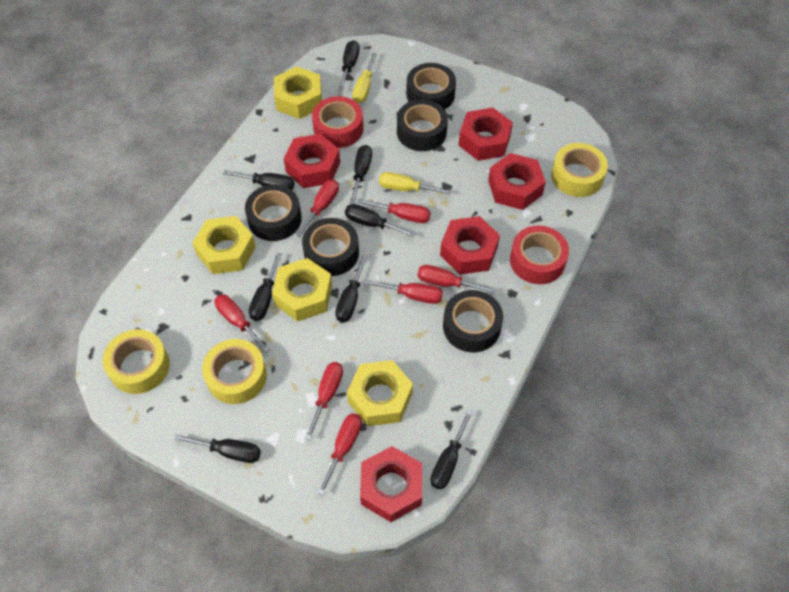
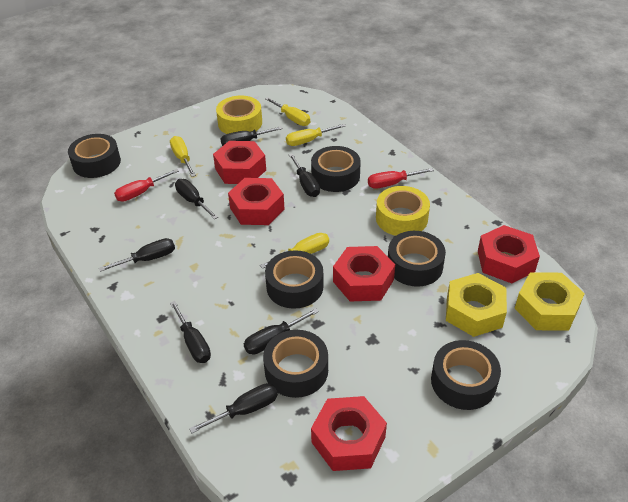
black screwdriver: 8 -> 7
black tape: 5 -> 6
red screwdriver: 7 -> 2
red tape: 2 -> 0
yellow nut: 4 -> 2
yellow screwdriver: 2 -> 4
yellow tape: 3 -> 2

